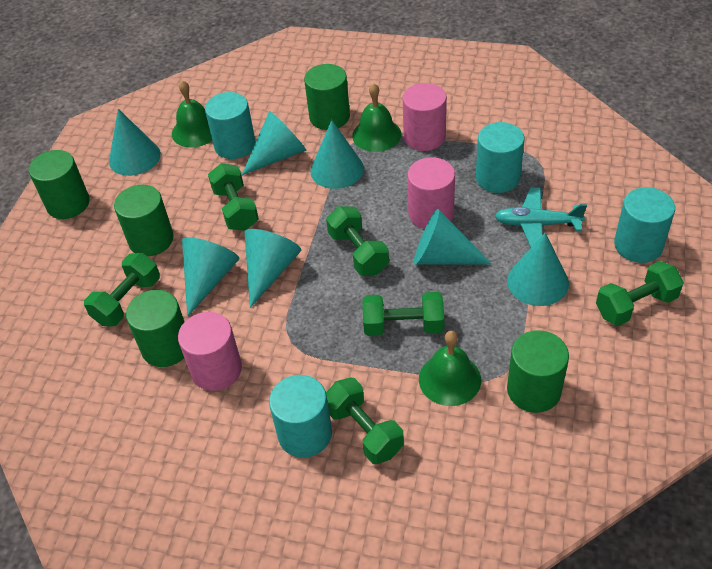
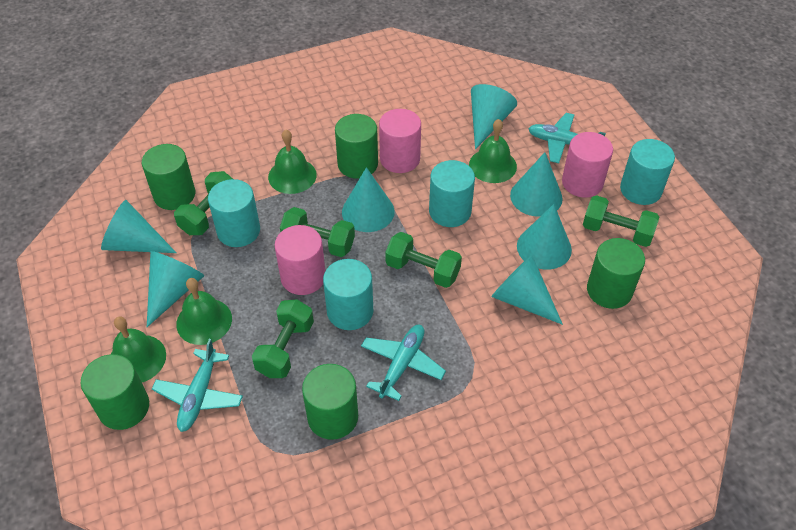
green bell: 3 -> 4
green dumbbell: 6 -> 5
turquoise plane: 1 -> 3

